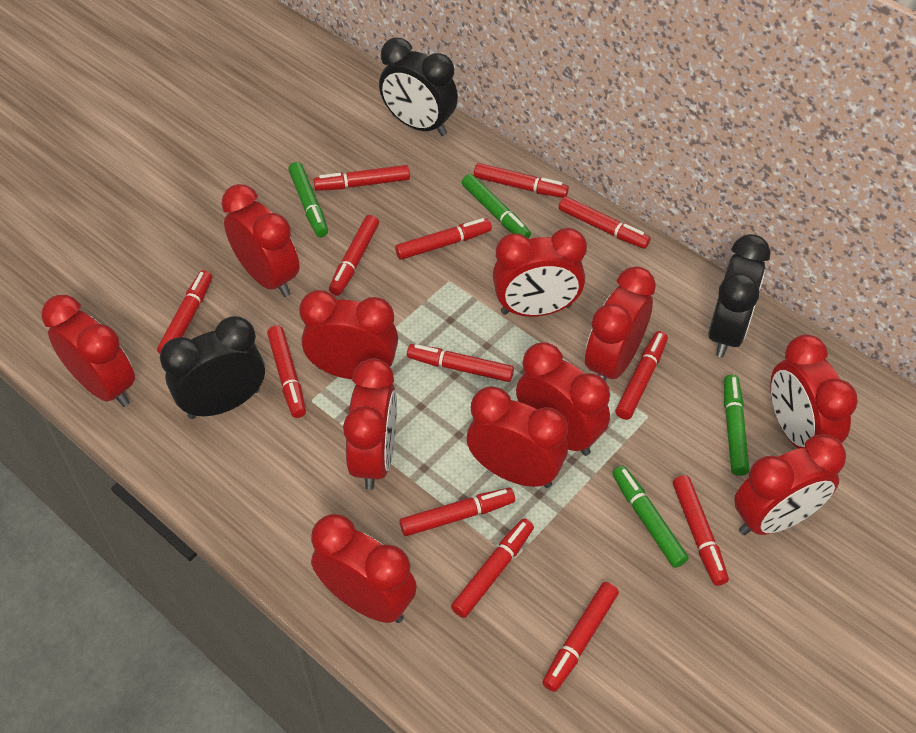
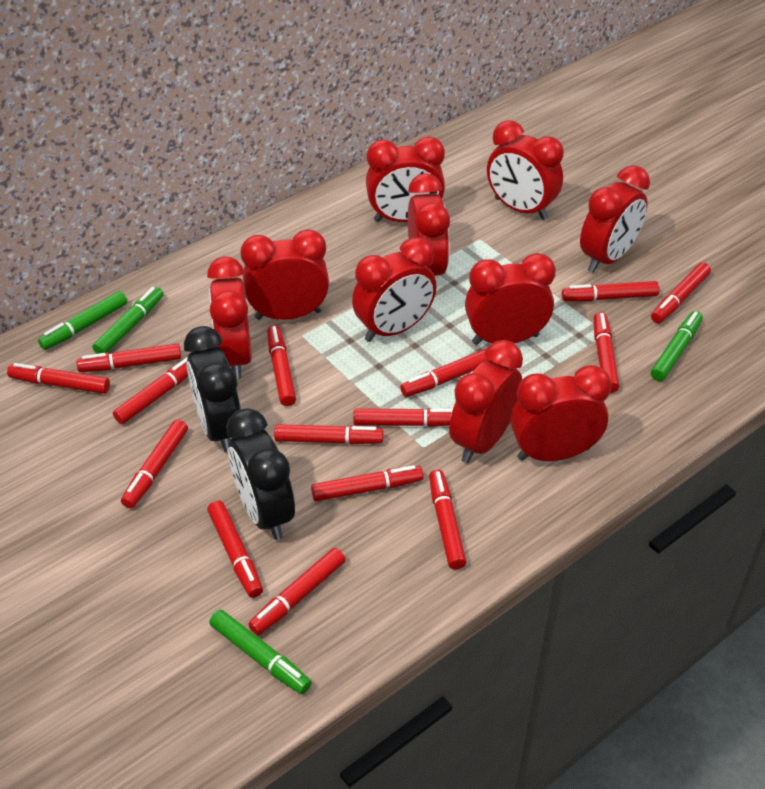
black clock: 3 -> 2
red clock: 11 -> 10
red marker: 13 -> 15

